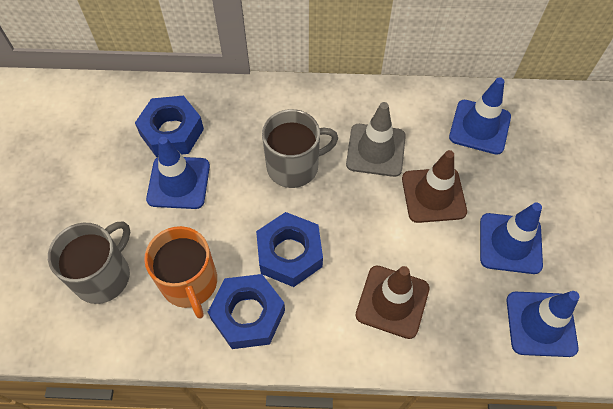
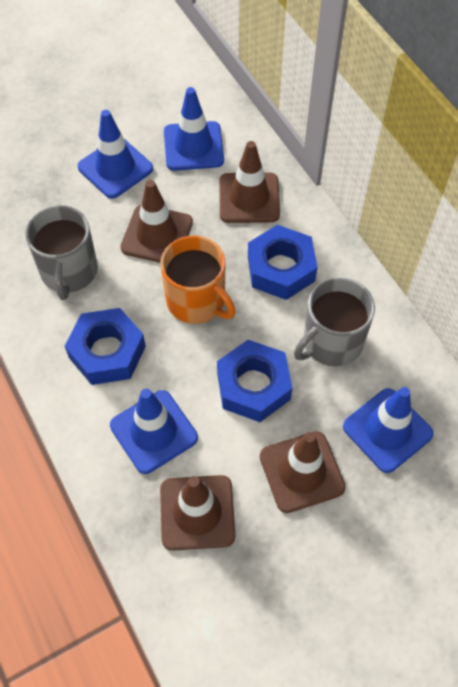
brown traffic cone: 2 -> 4
grey traffic cone: 1 -> 0

